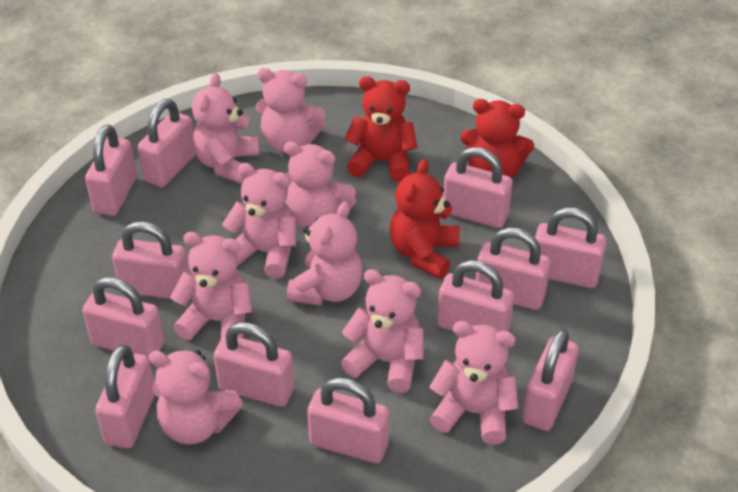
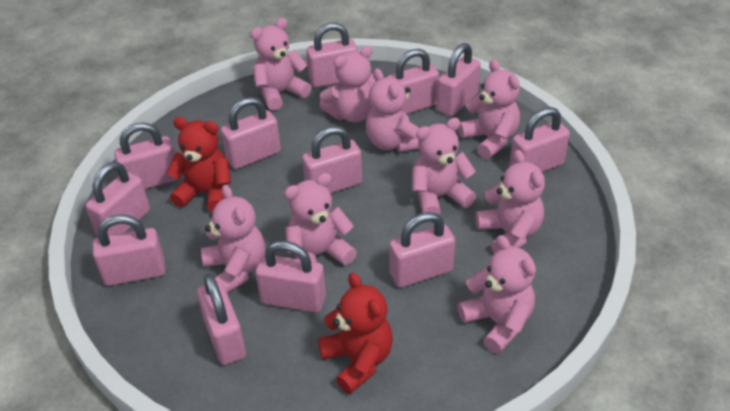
red teddy bear: 3 -> 2

